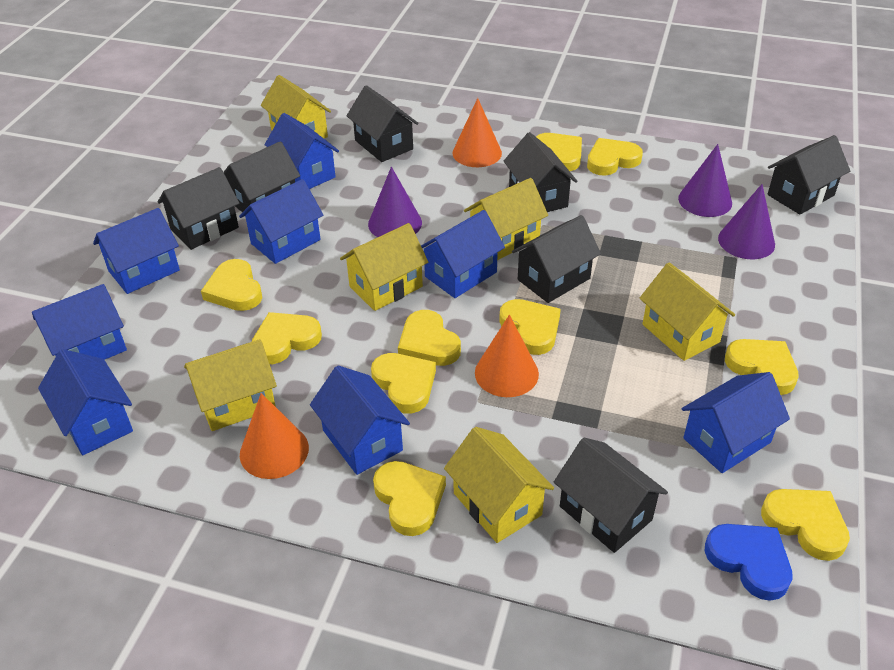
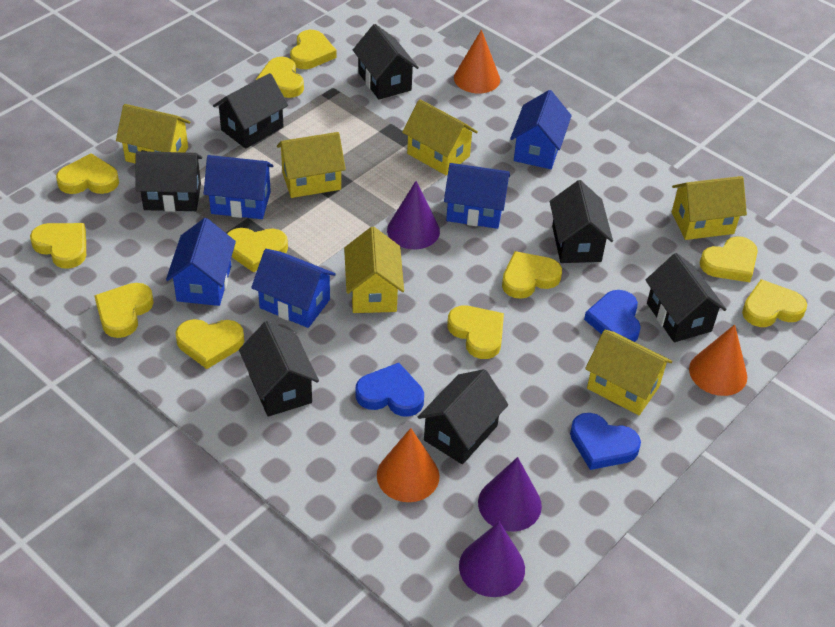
blue heart: 1 -> 3
blue house: 8 -> 5
yellow heart: 10 -> 11

